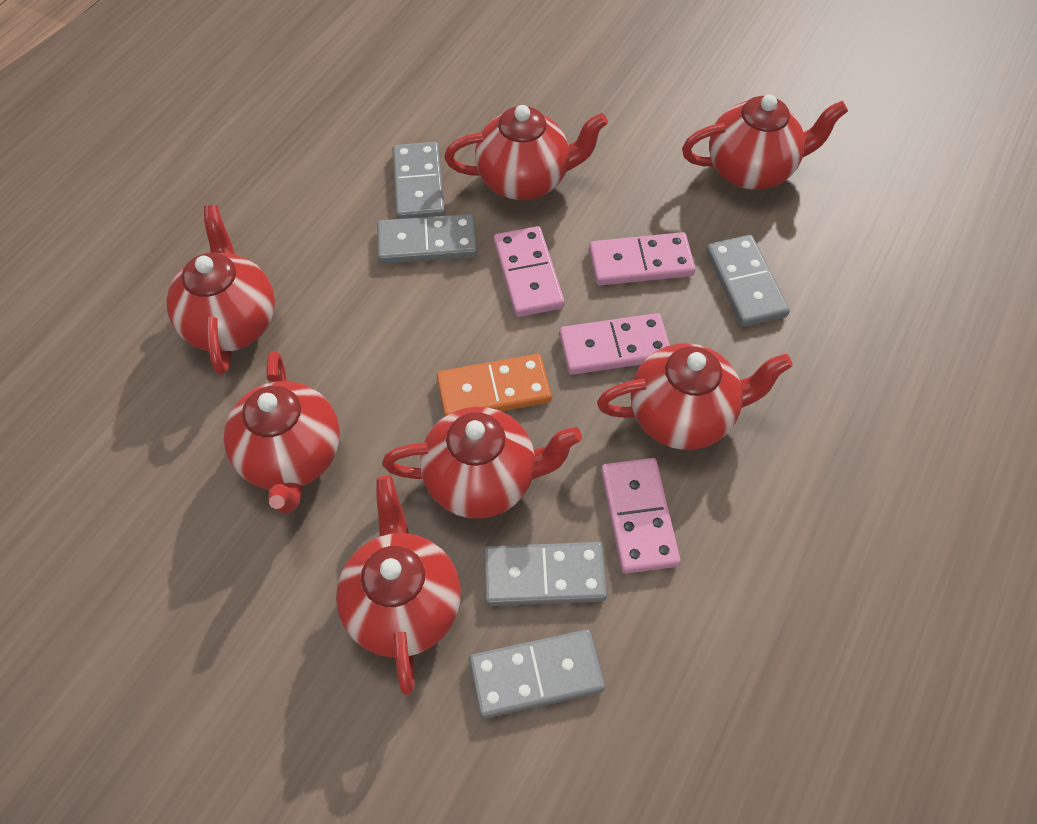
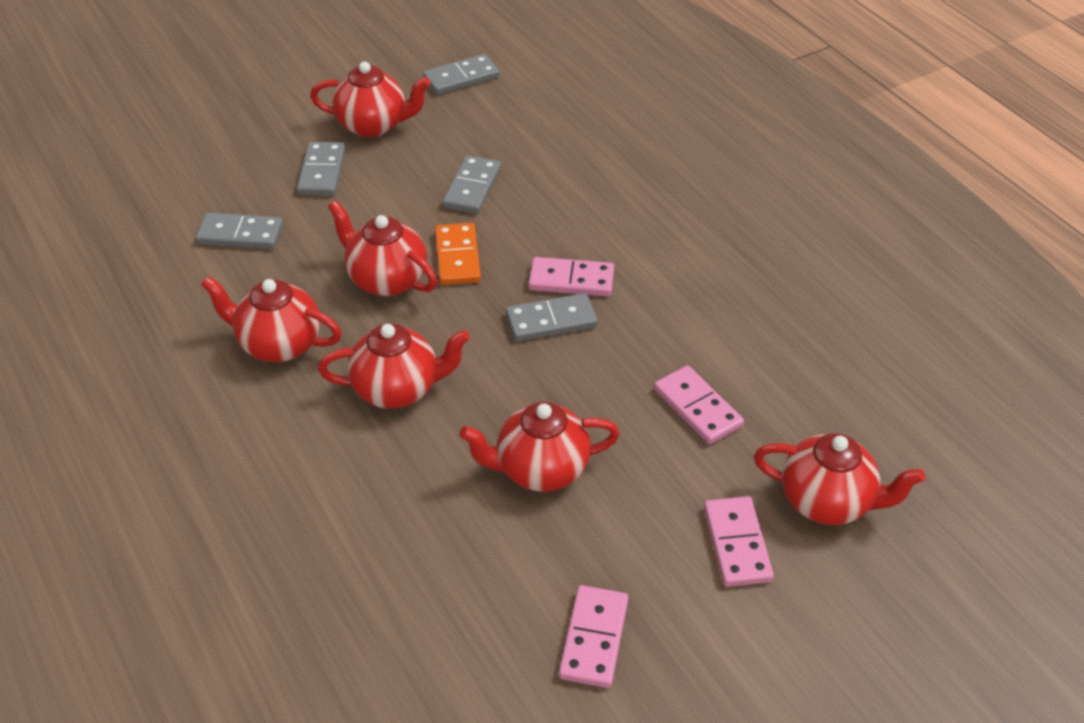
red teapot: 7 -> 6

